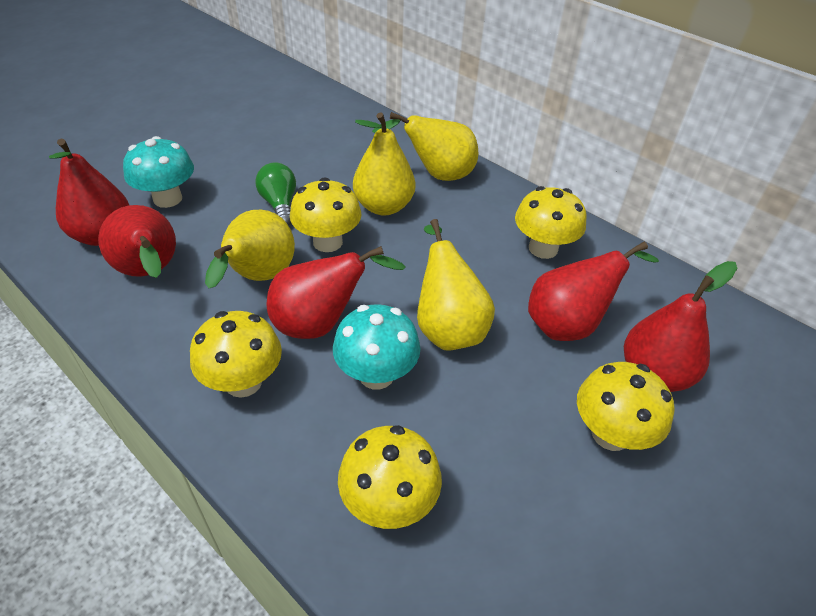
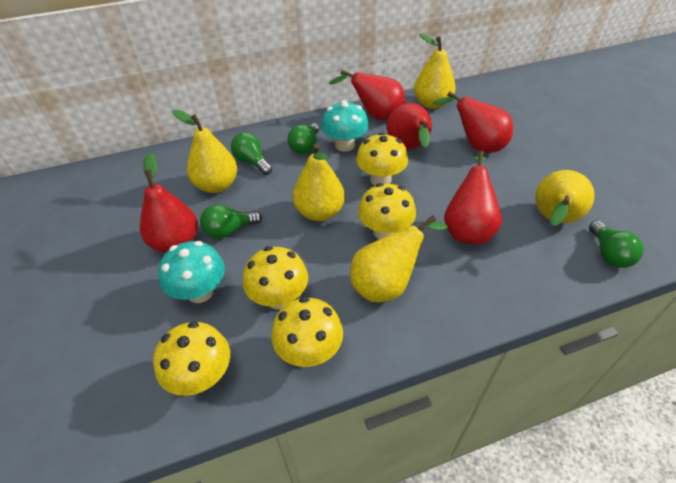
green light bulb: 1 -> 4
yellow pear: 4 -> 5

